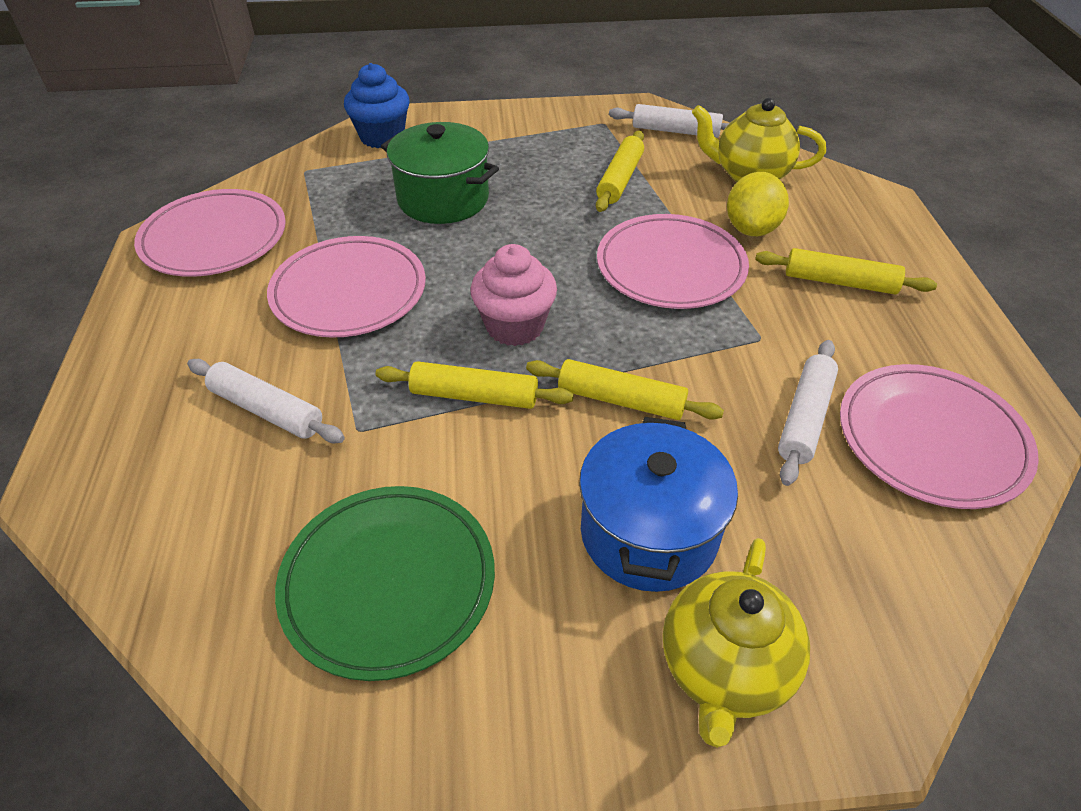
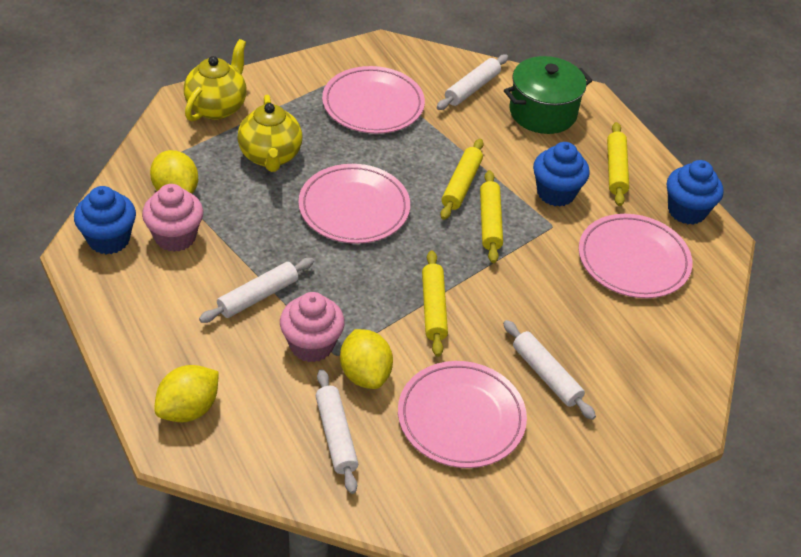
blue cupcake: 1 -> 3
blue pot: 1 -> 0
green plate: 1 -> 0
pink cupcake: 1 -> 2
white rolling pin: 3 -> 4
yellow lemon: 1 -> 3

